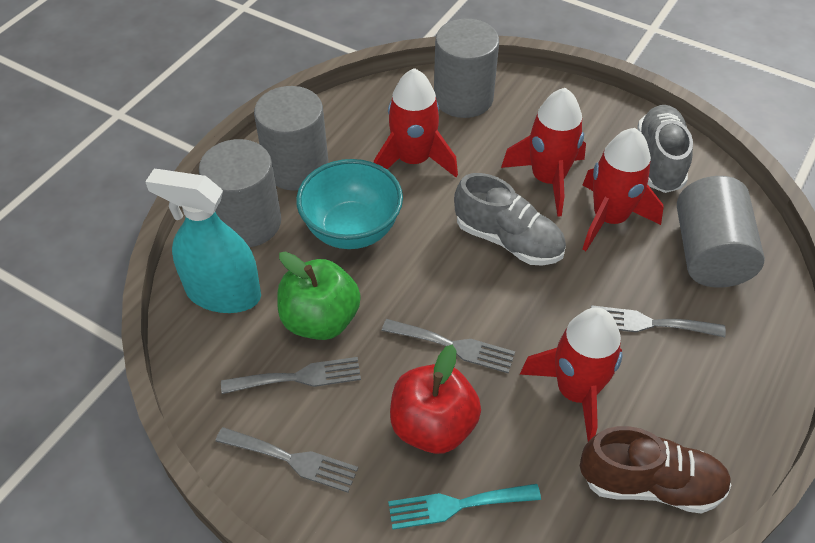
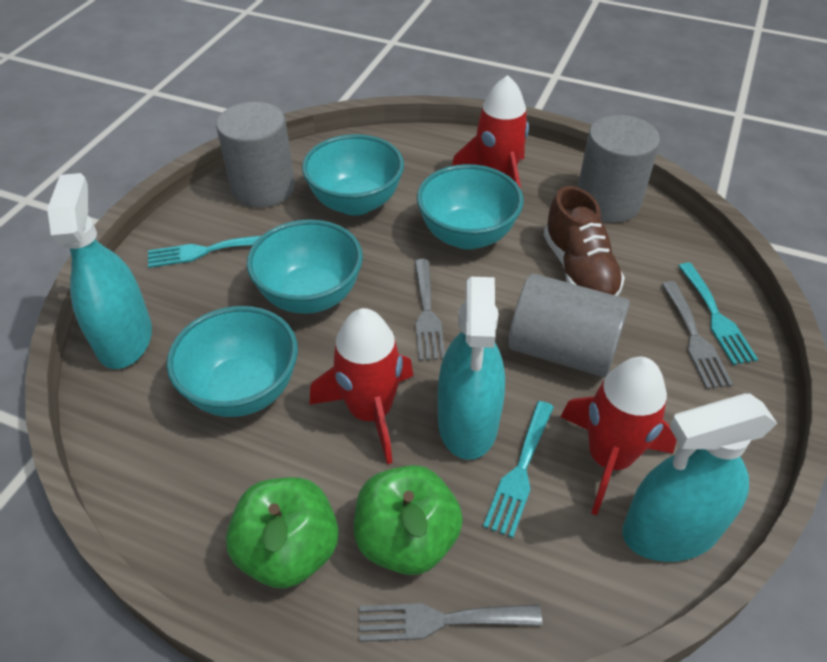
green apple: 1 -> 2
grey cylinder: 4 -> 3
grey fork: 4 -> 3
grey shoe: 2 -> 0
red apple: 1 -> 0
red rocket: 4 -> 3
turquoise bowl: 1 -> 4
turquoise fork: 1 -> 3
turquoise spray bottle: 1 -> 3

